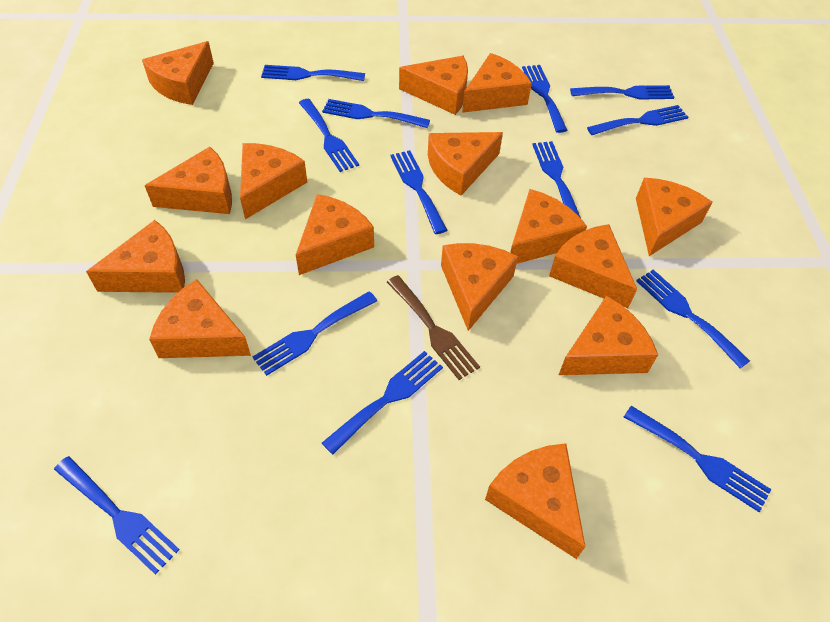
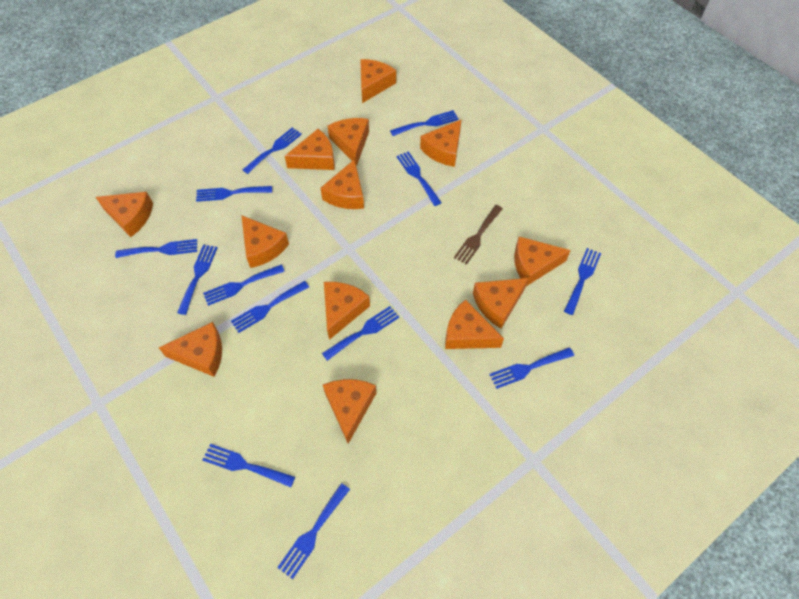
orange cheese: 15 -> 13

